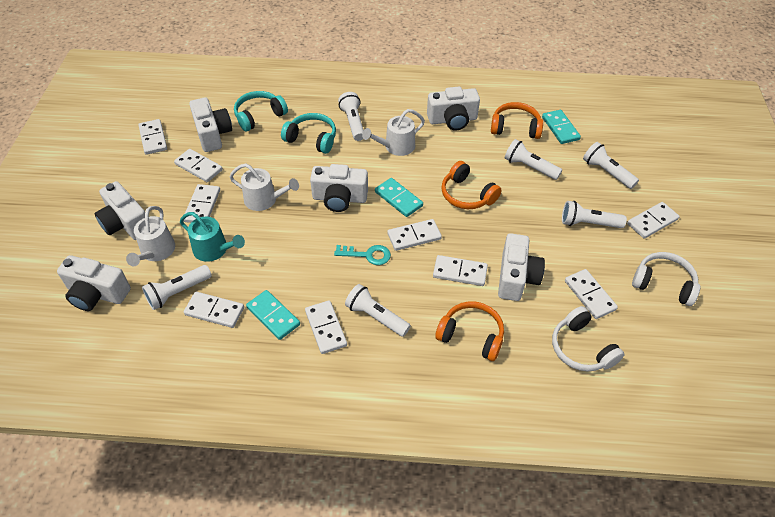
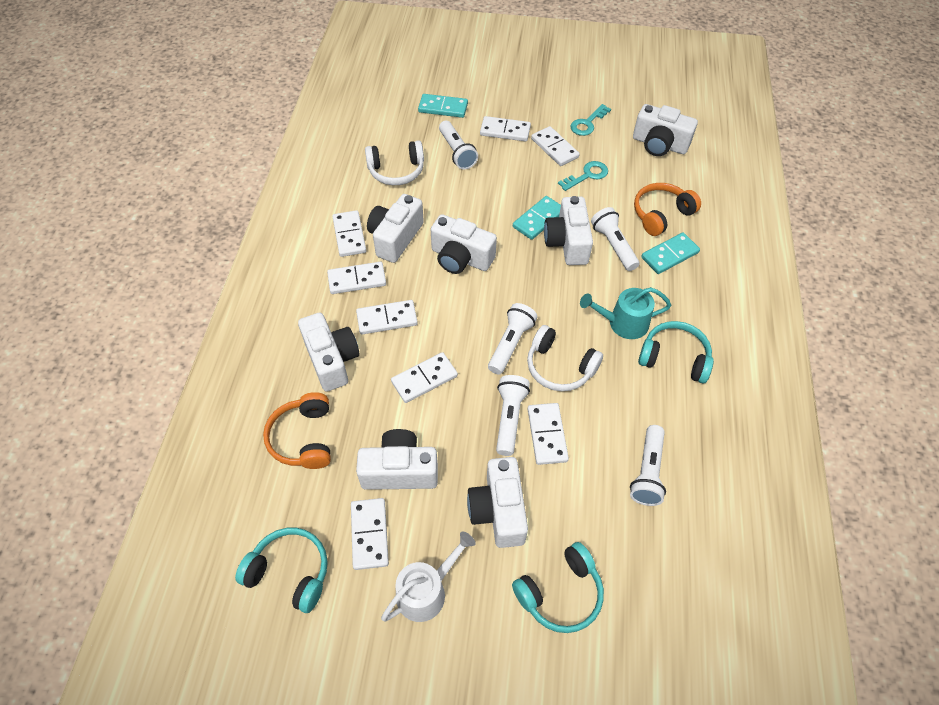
orange headphones: 3 -> 2
turquoise headphones: 2 -> 3
turquoise key: 1 -> 2
white camera: 6 -> 7
white domino: 9 -> 8
white flashlight: 6 -> 5
white watering can: 3 -> 1

